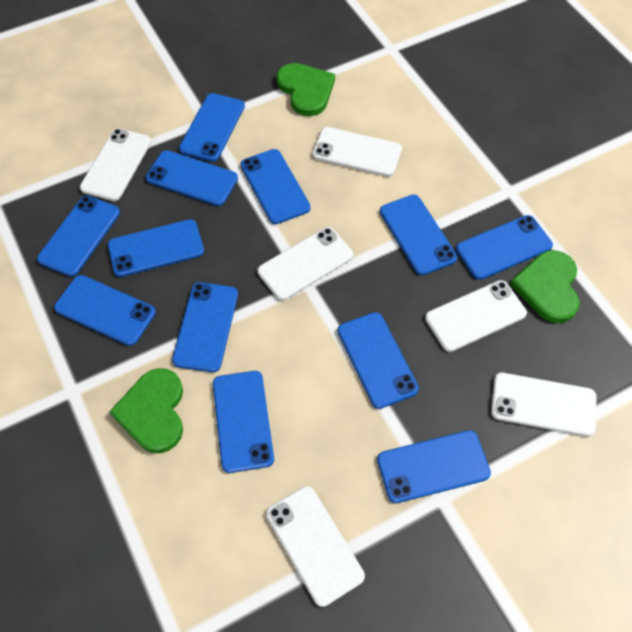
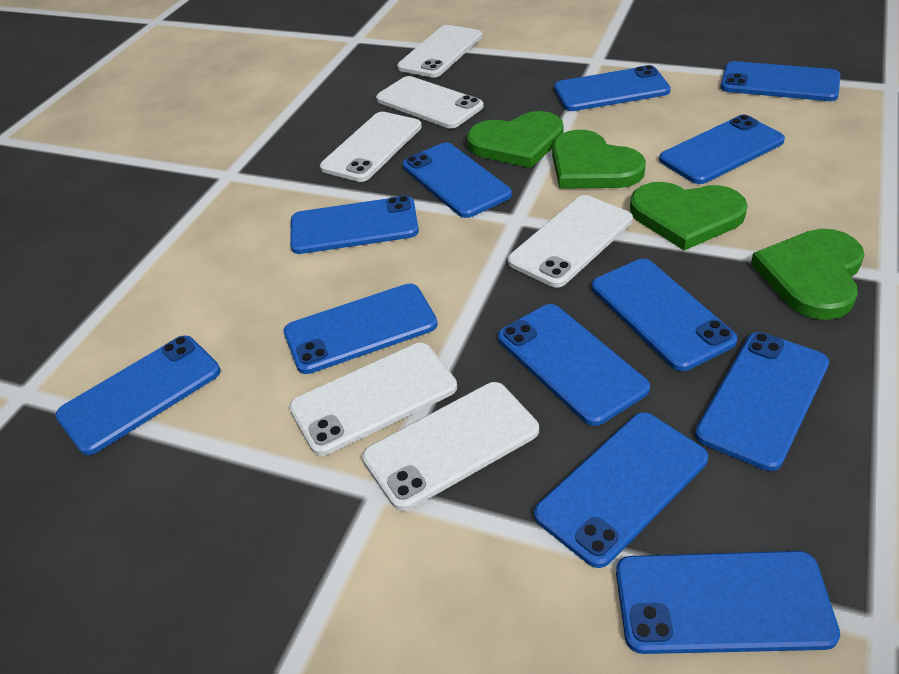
green heart: 3 -> 4

